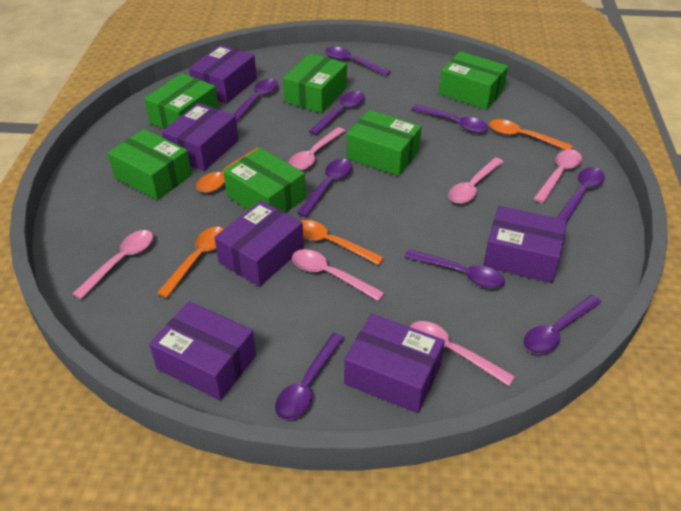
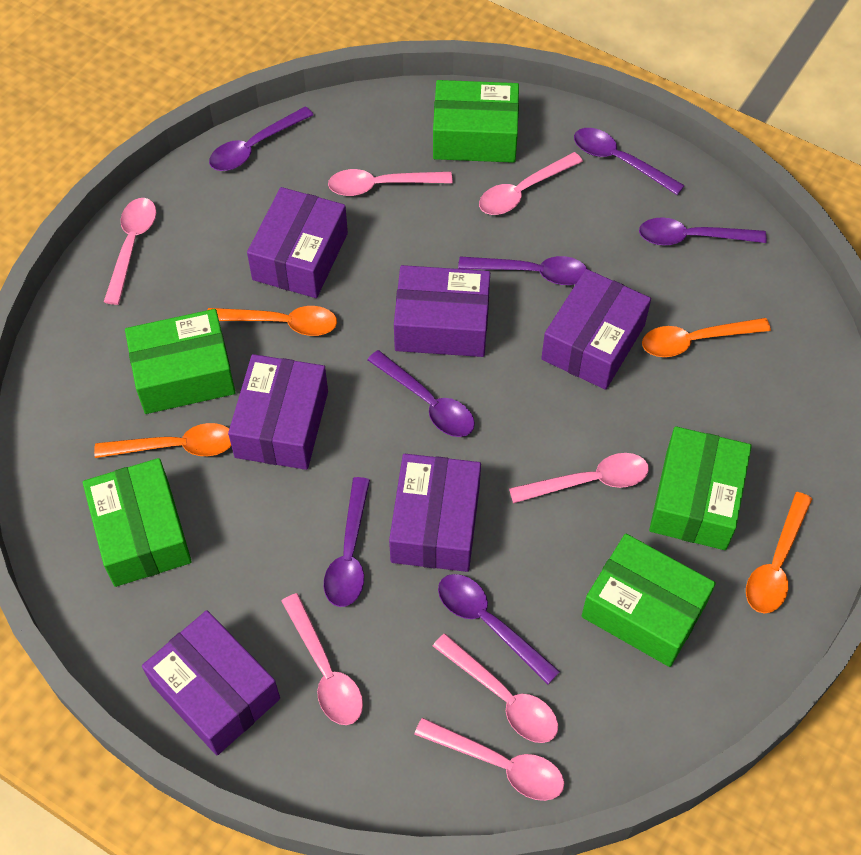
green box: 6 -> 5
pink spoon: 6 -> 7
purple spoon: 9 -> 7

